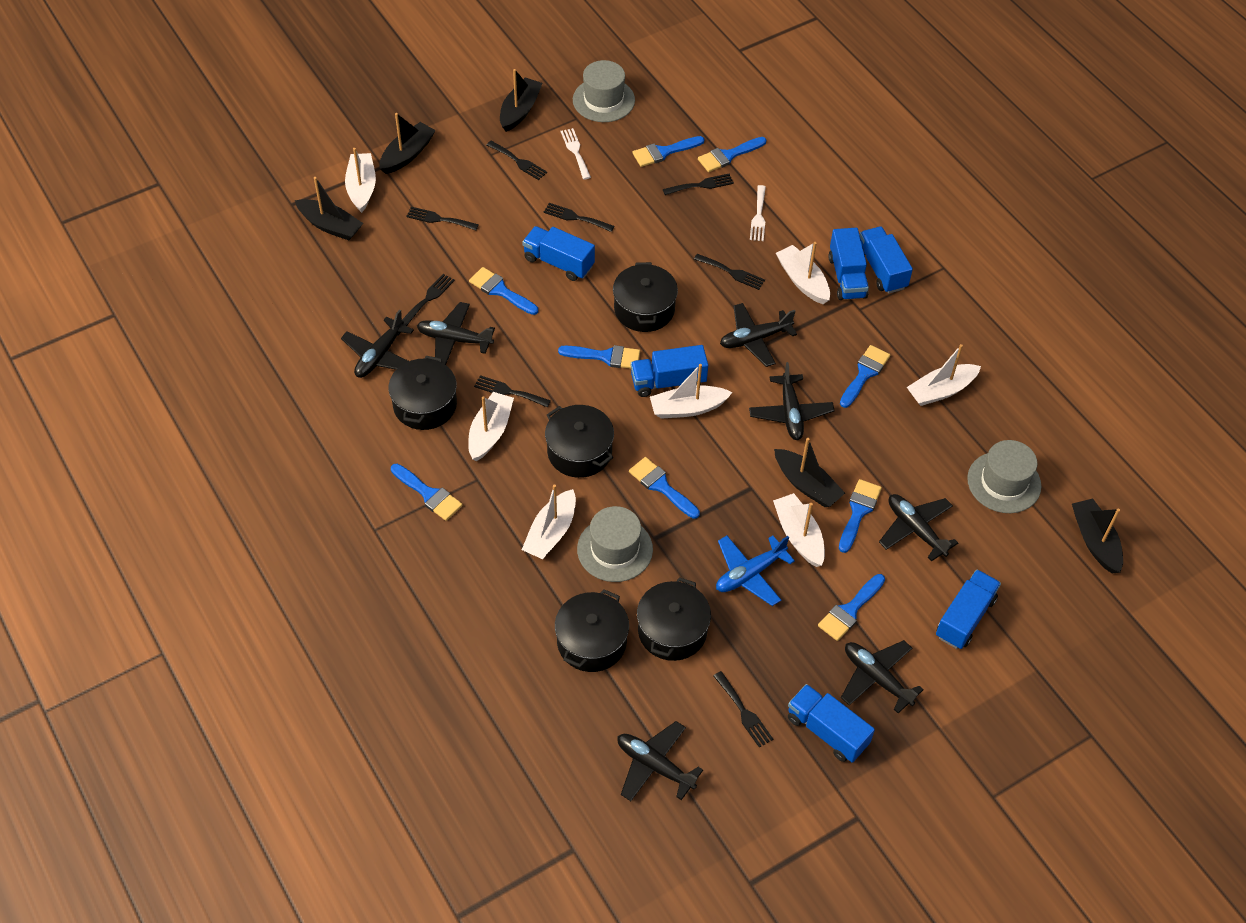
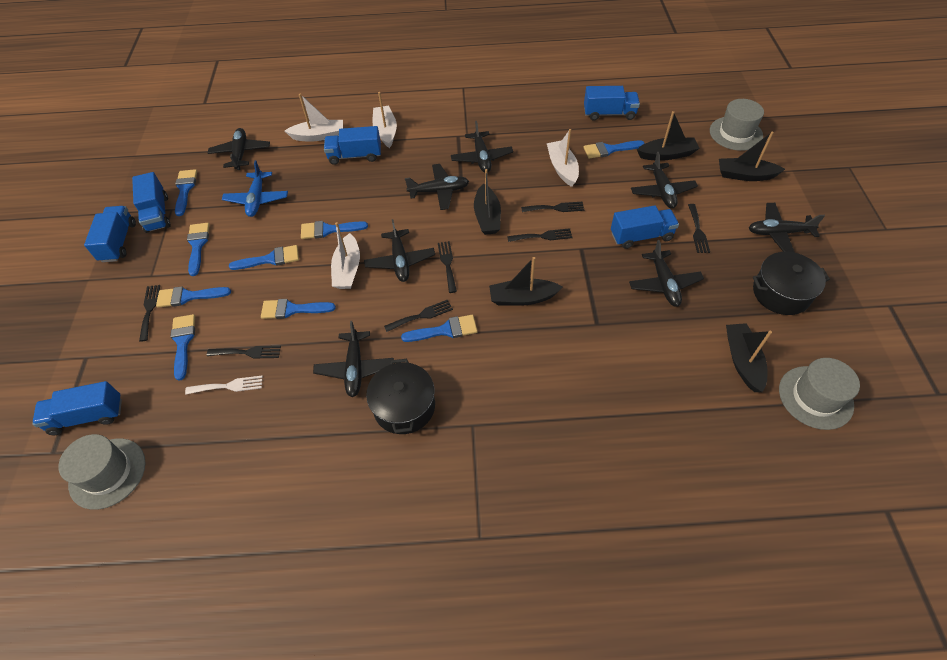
black fork: 8 -> 7
black plane: 7 -> 8
black pot: 5 -> 2
white boat: 7 -> 4
white fork: 2 -> 1

